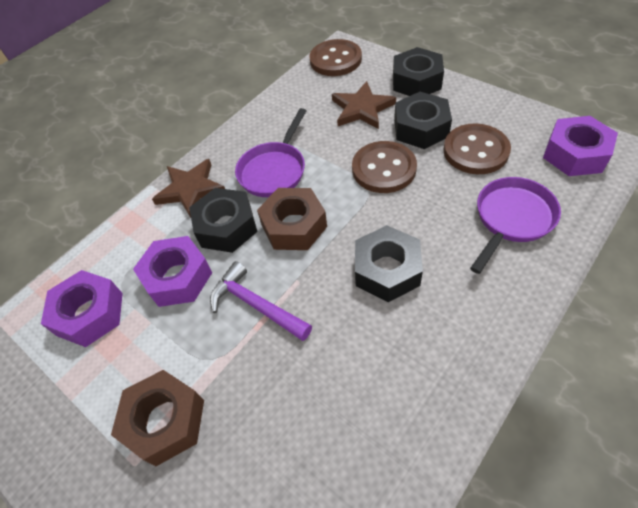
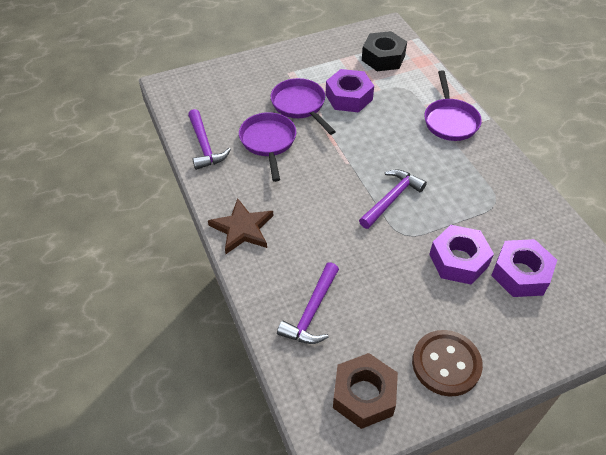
black nut: 4 -> 1
brown button: 3 -> 1
brown nut: 2 -> 1
brown star: 2 -> 1
purple hammer: 1 -> 3
purple pan: 2 -> 3

